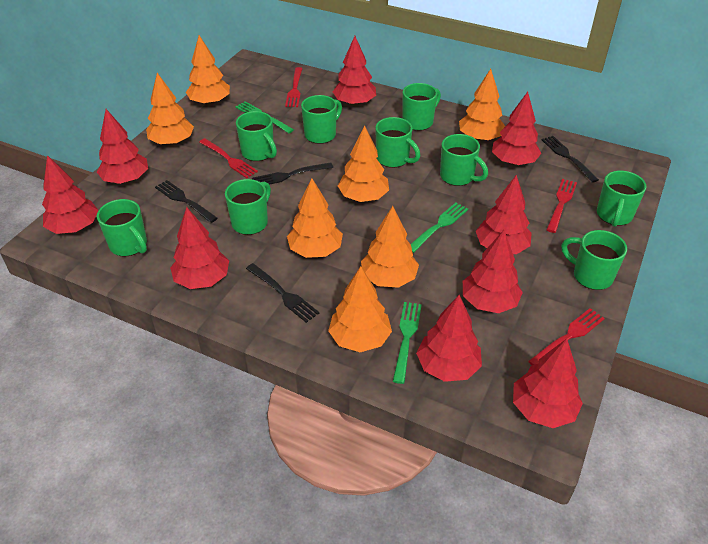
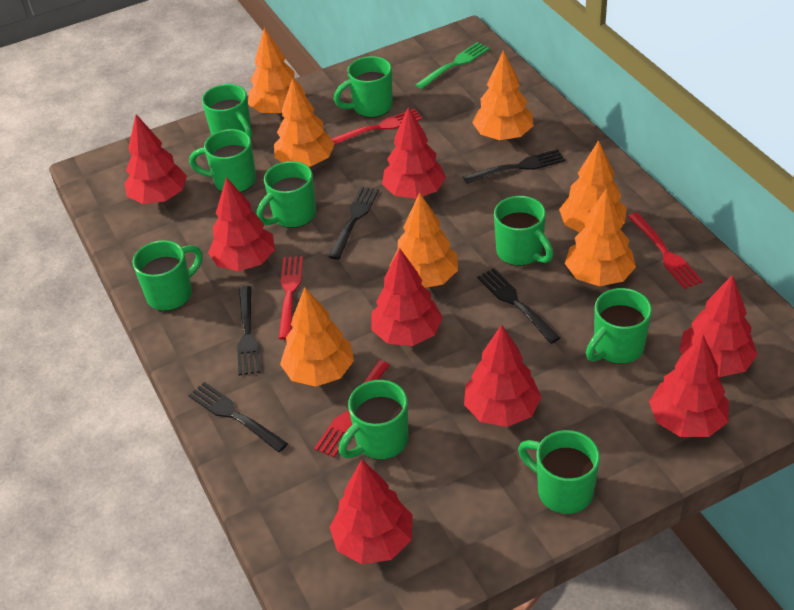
black fork: 4 -> 5
green fork: 3 -> 1
red tree: 9 -> 8

